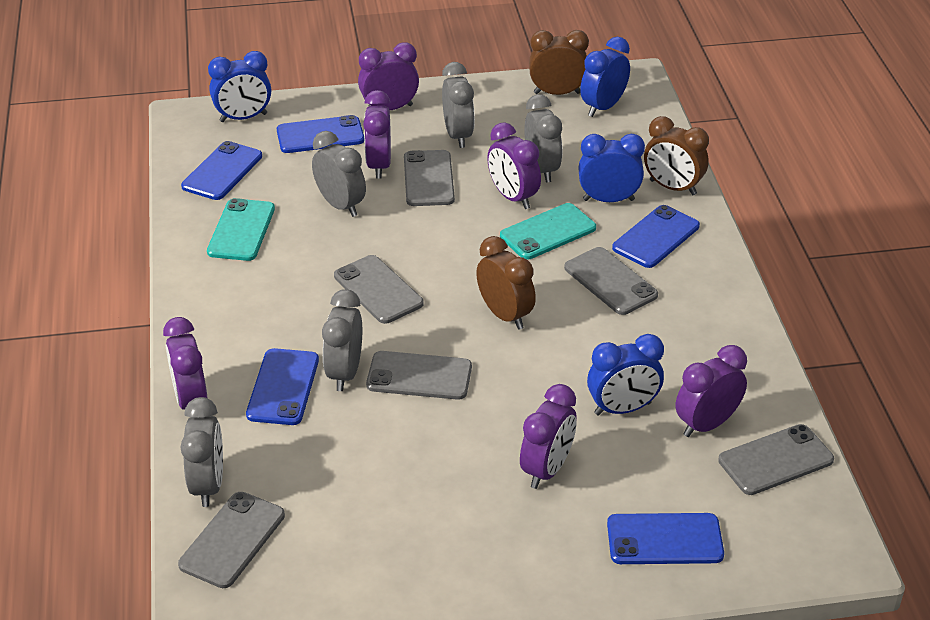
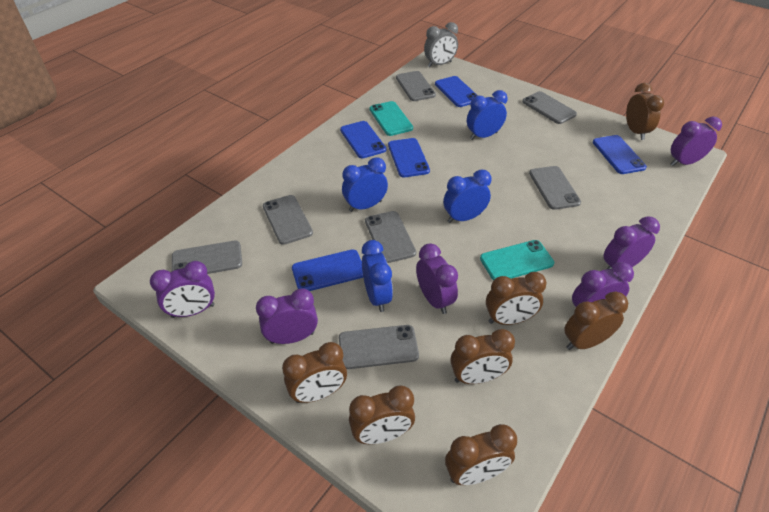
brown clock: 3 -> 7
grey clock: 5 -> 1
grey phone: 6 -> 7

